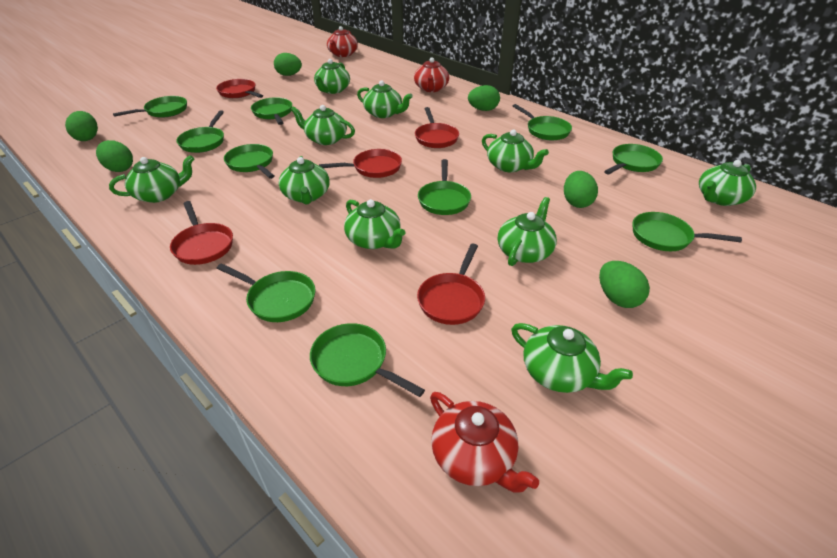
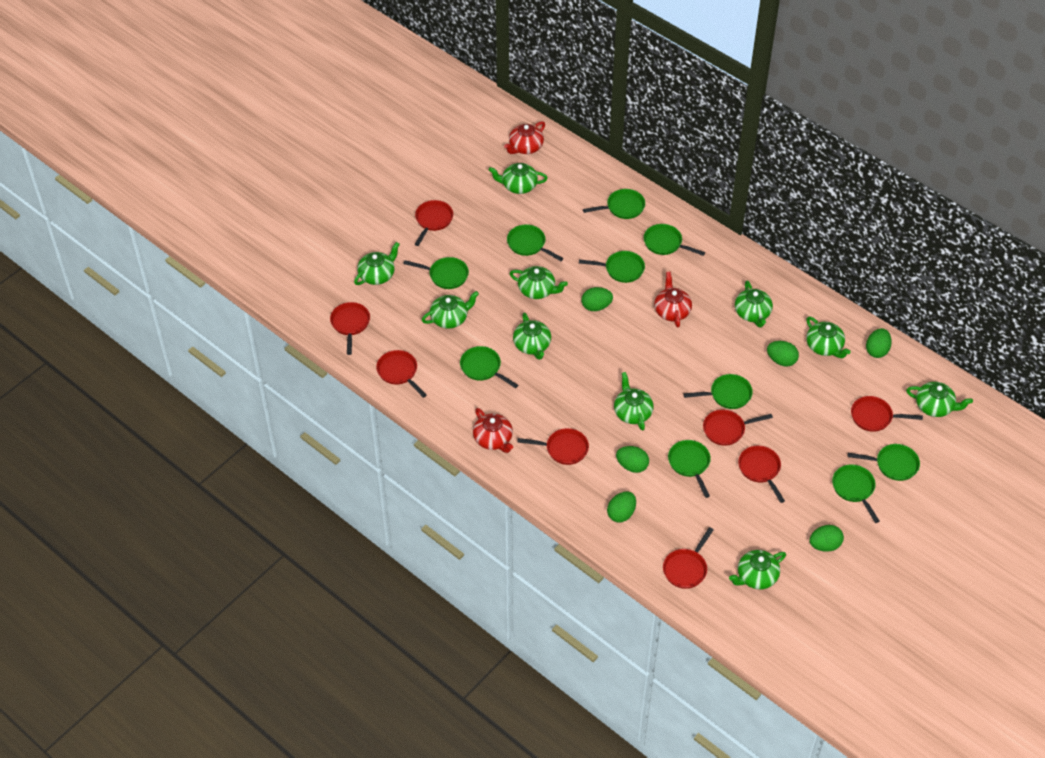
red pan: 5 -> 8

